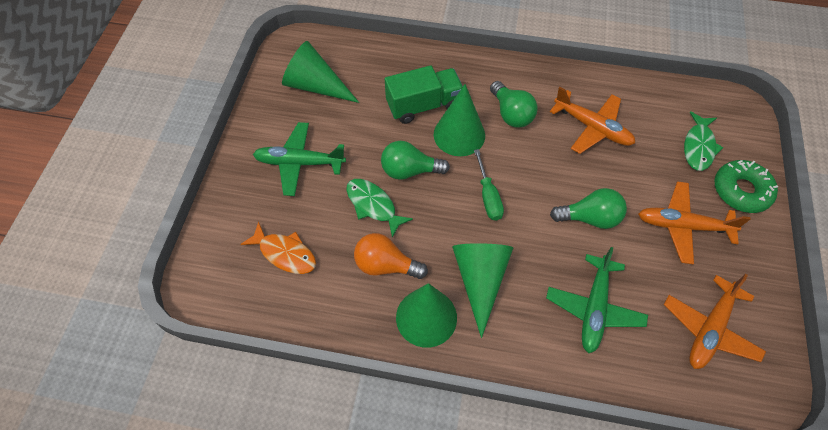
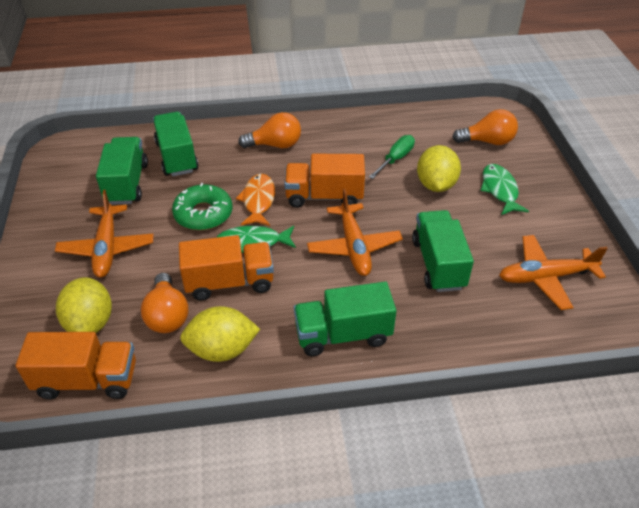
green cone: 4 -> 0
green light bulb: 3 -> 0
green plane: 2 -> 0
green truck: 1 -> 4
orange light bulb: 1 -> 3
orange truck: 0 -> 3
yellow lemon: 0 -> 3

